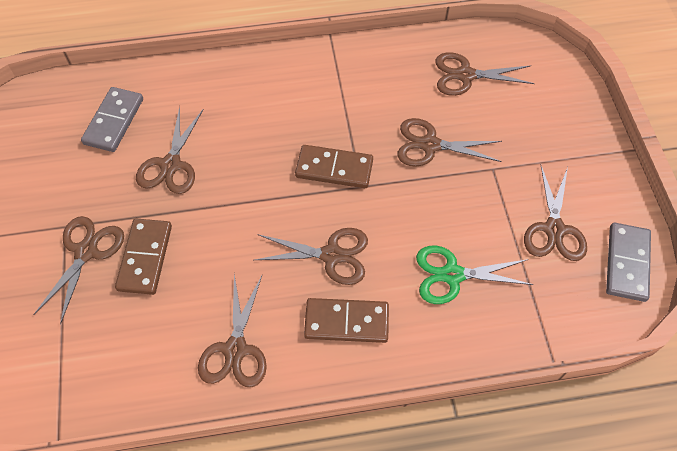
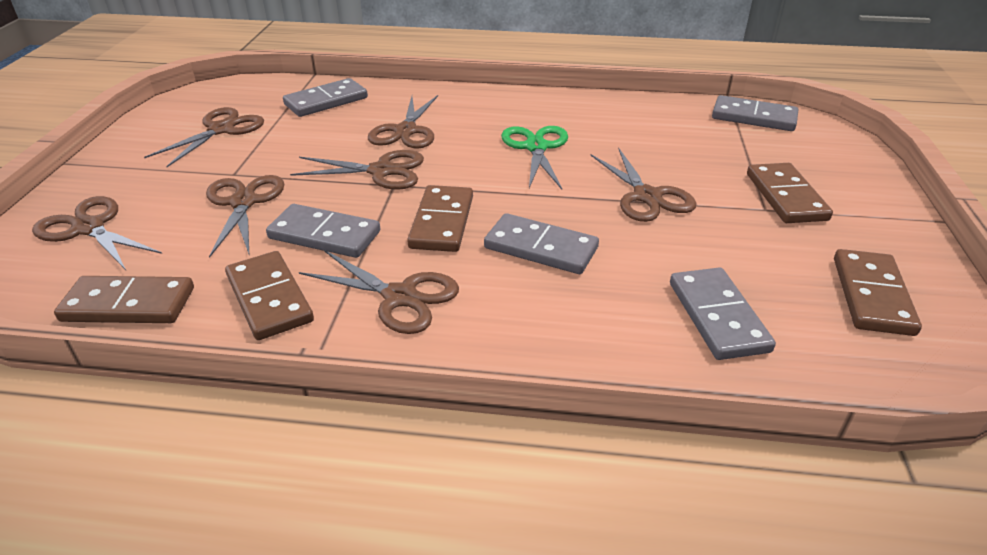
brown domino: 3 -> 5
grey domino: 2 -> 5

